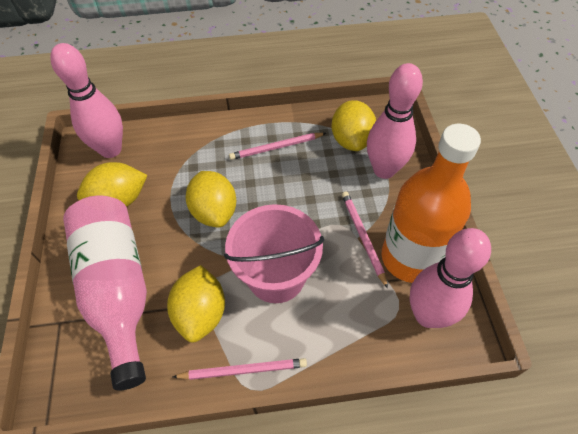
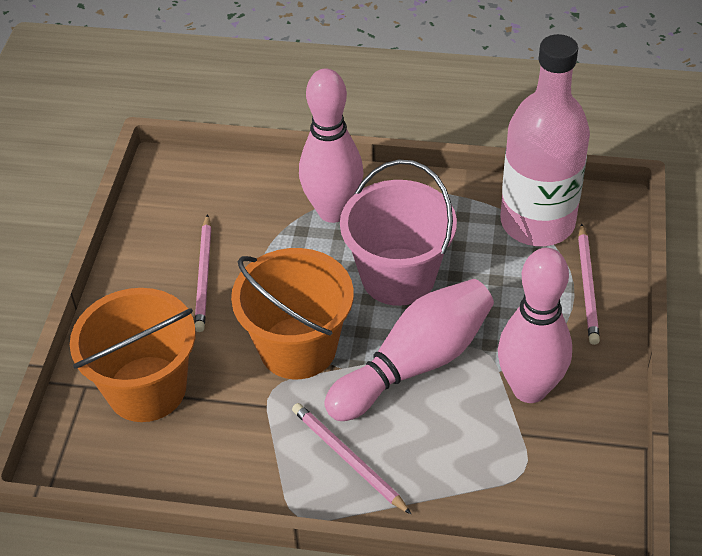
orange bottle: 1 -> 0
orange bucket: 0 -> 2
yellow lemon: 4 -> 0

